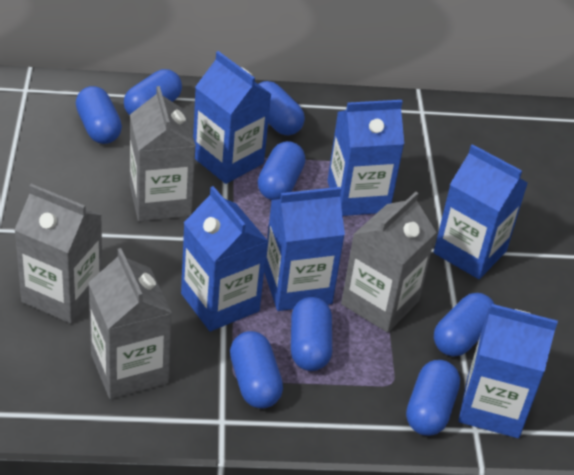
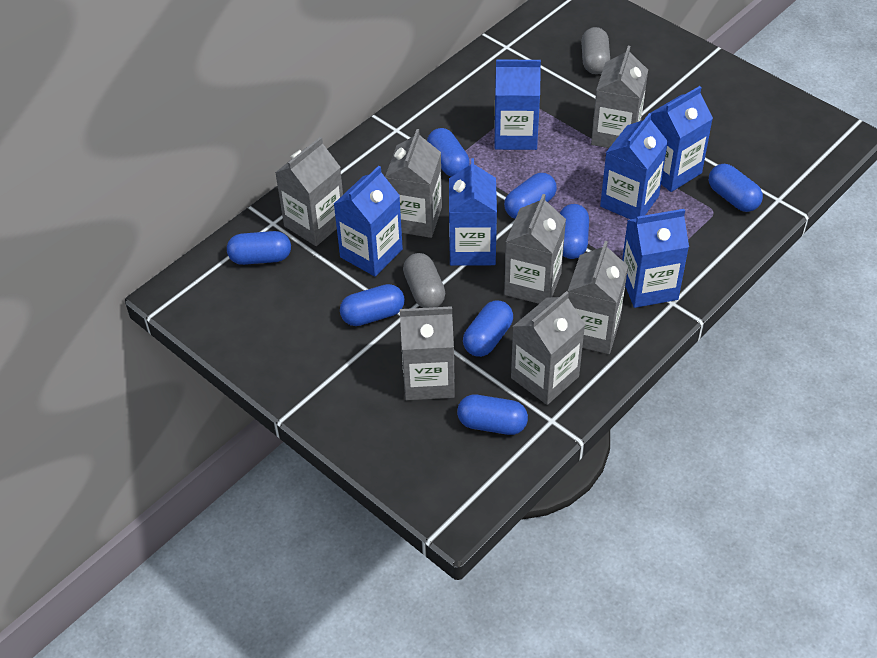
grey capsule: 0 -> 2
grey carton: 4 -> 7

